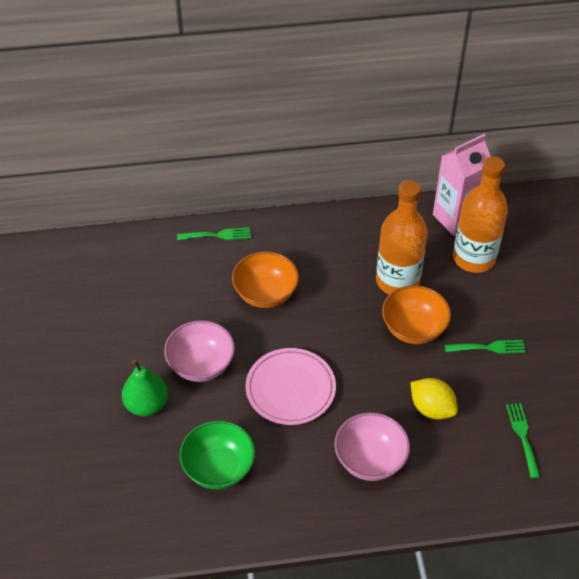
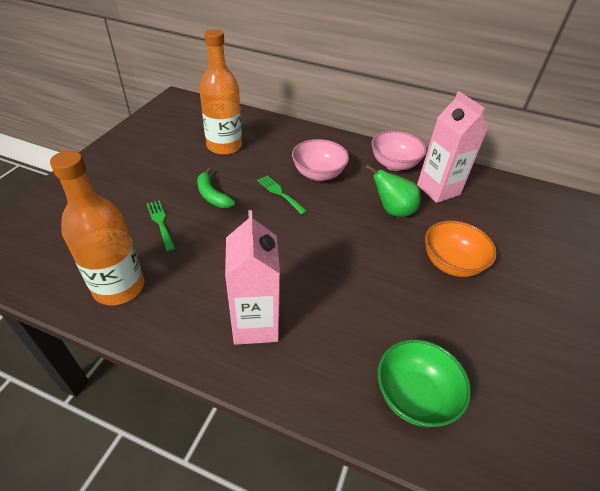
green banana: 0 -> 1
green fork: 3 -> 2
orange bowl: 2 -> 1
pink carton: 1 -> 2
pink plate: 1 -> 0
yellow lemon: 1 -> 0

